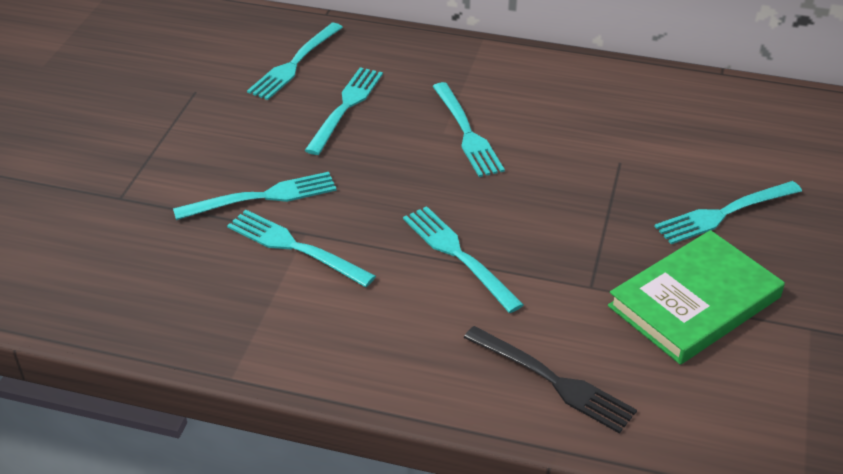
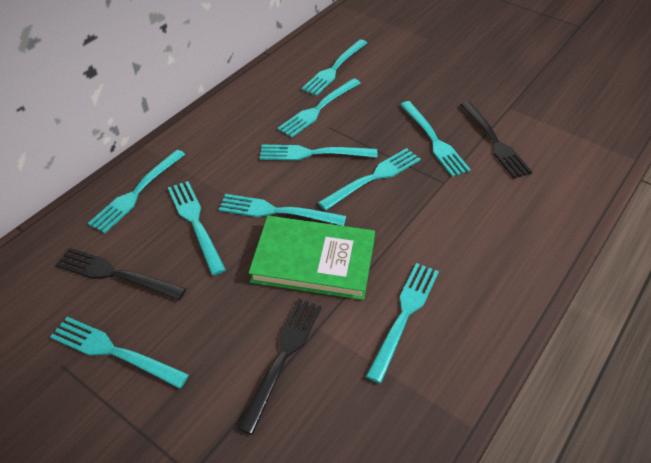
black fork: 1 -> 3
turquoise fork: 7 -> 10

